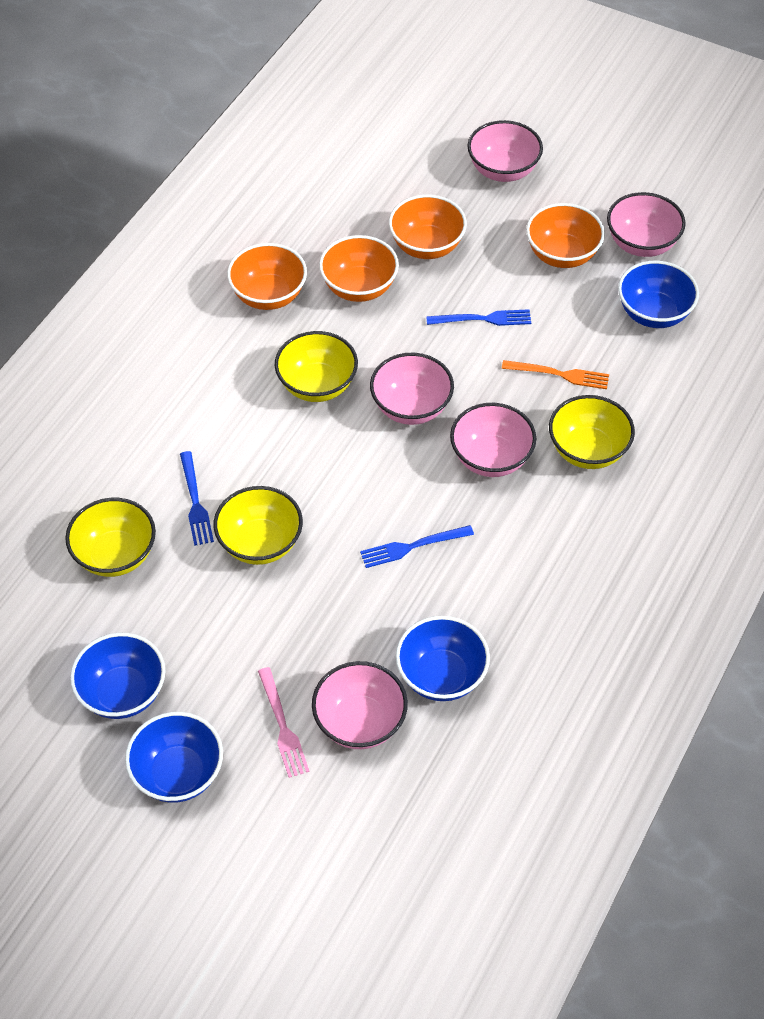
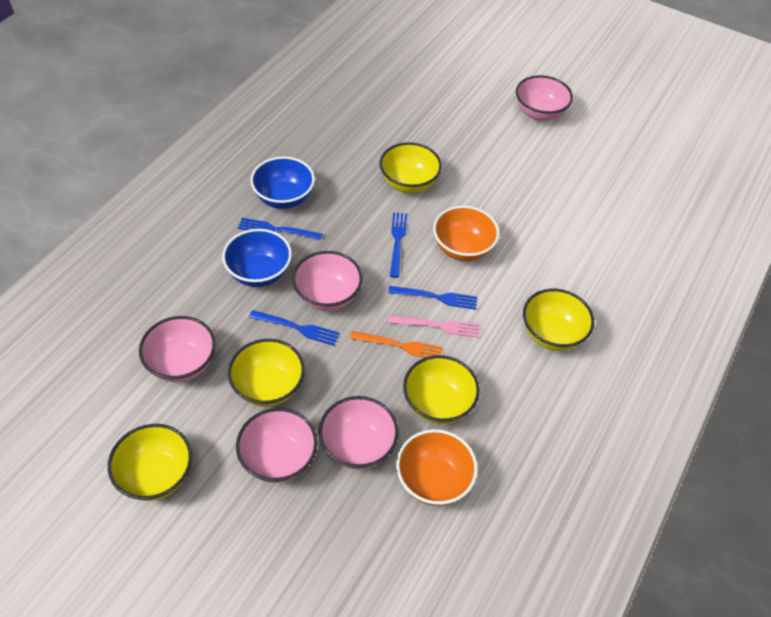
blue bowl: 4 -> 2
blue fork: 3 -> 4
orange bowl: 4 -> 2
yellow bowl: 4 -> 5

